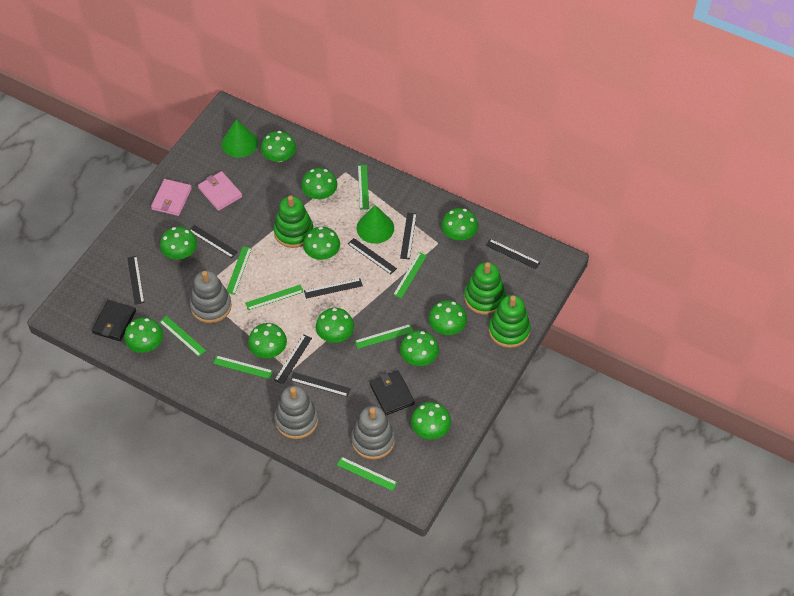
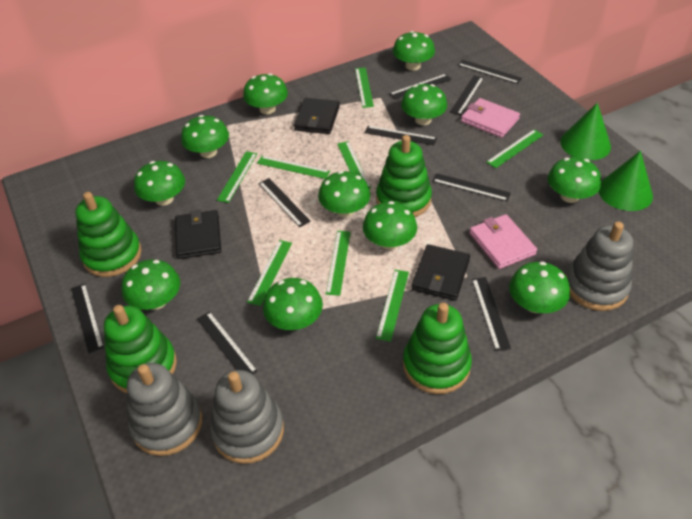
black ruler: 8 -> 9
black wallet: 2 -> 3
green stacking toy: 3 -> 4

